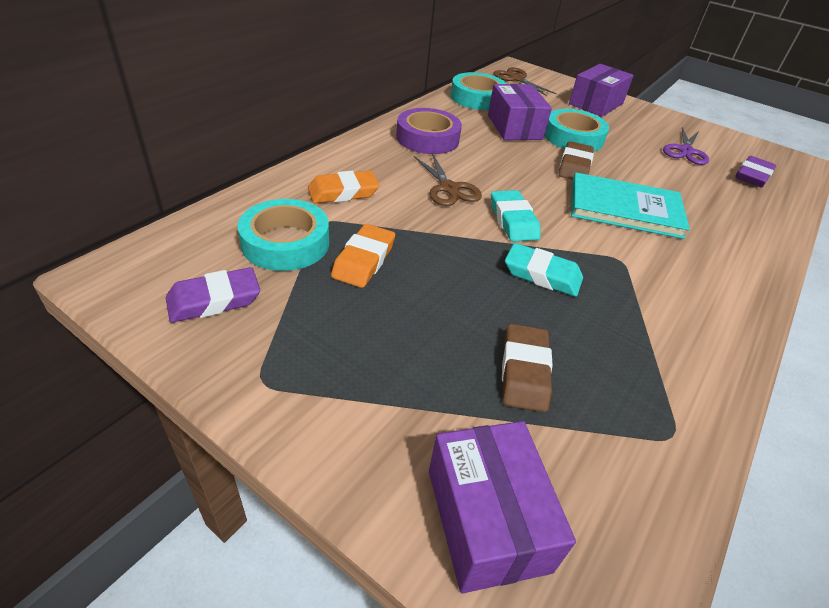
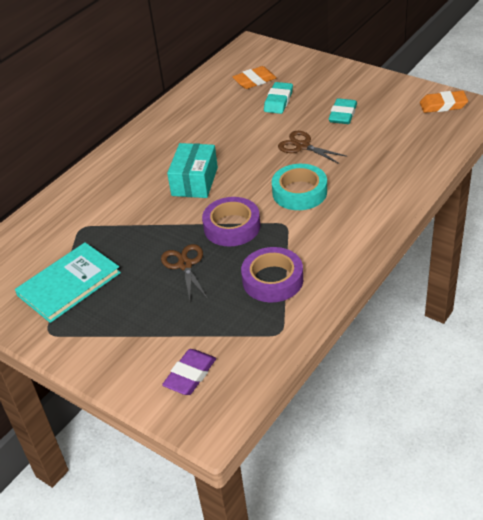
brown eraser: 2 -> 0
purple box: 3 -> 0
purple eraser: 2 -> 1
purple scissors: 1 -> 0
purple tape: 1 -> 2
turquoise box: 0 -> 1
turquoise tape: 3 -> 1

